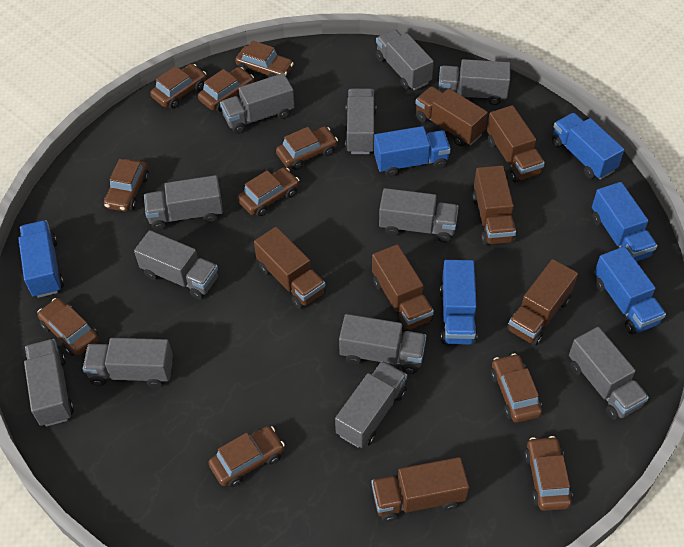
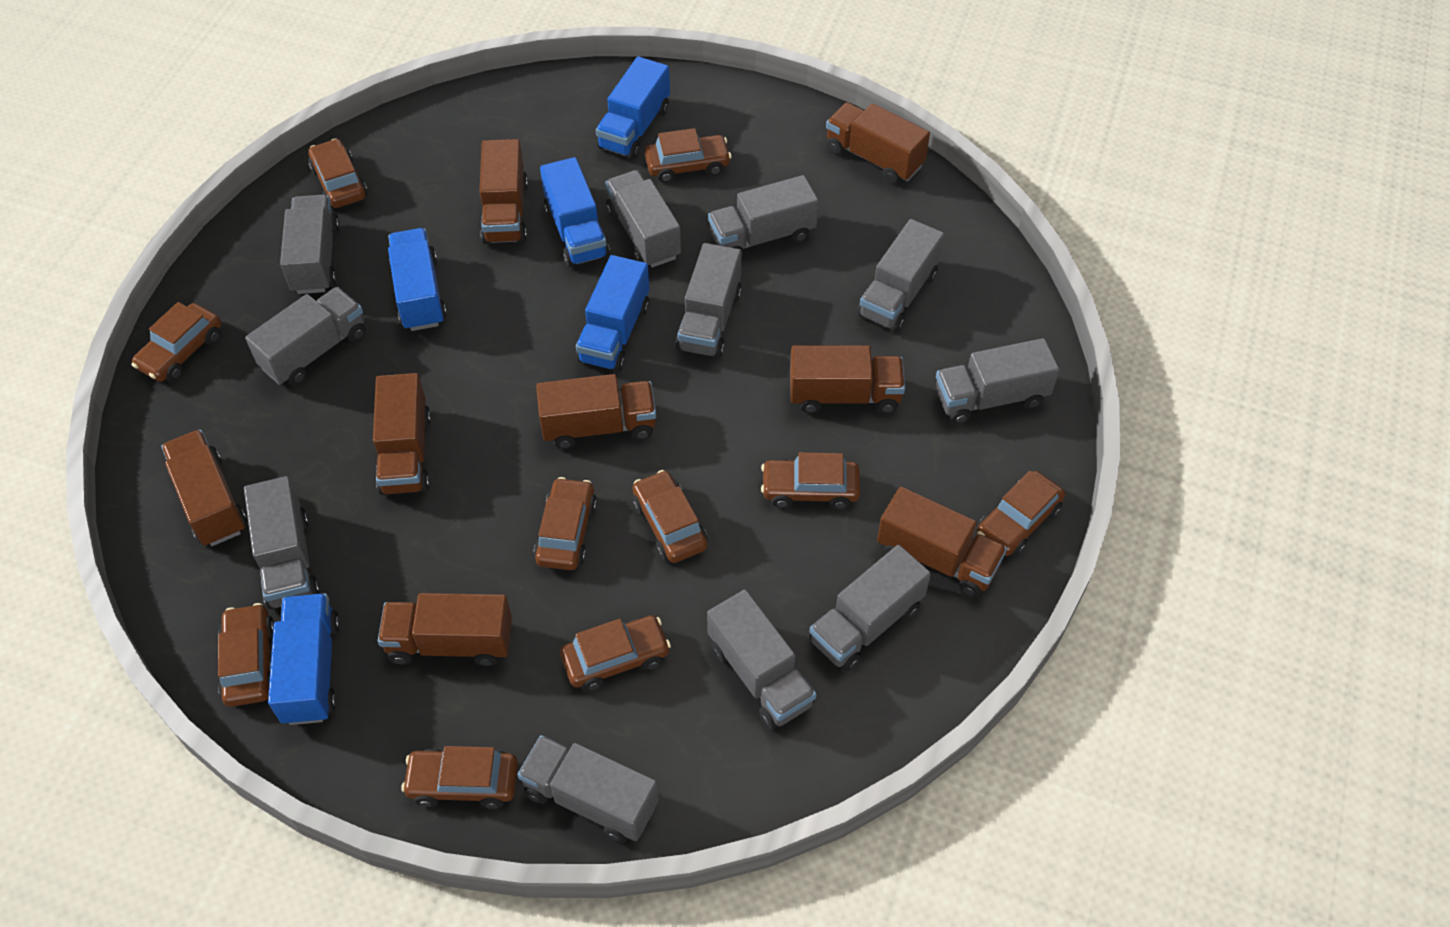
blue truck: 6 -> 5
brown truck: 7 -> 8
grey truck: 12 -> 11

